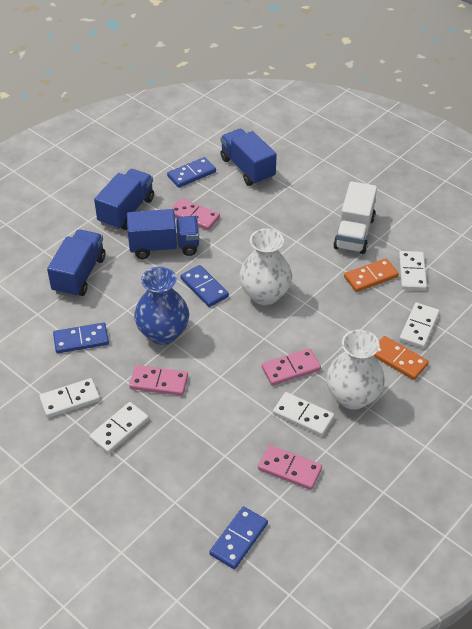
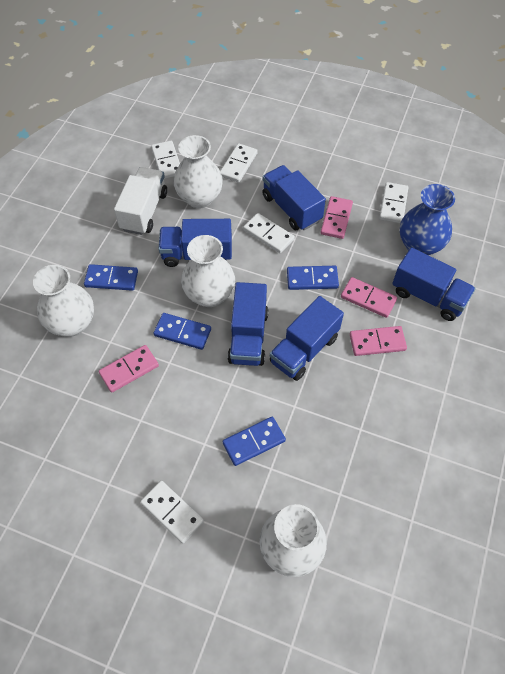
blue truck: 4 -> 5
orange domino: 2 -> 0
white vase: 2 -> 4

